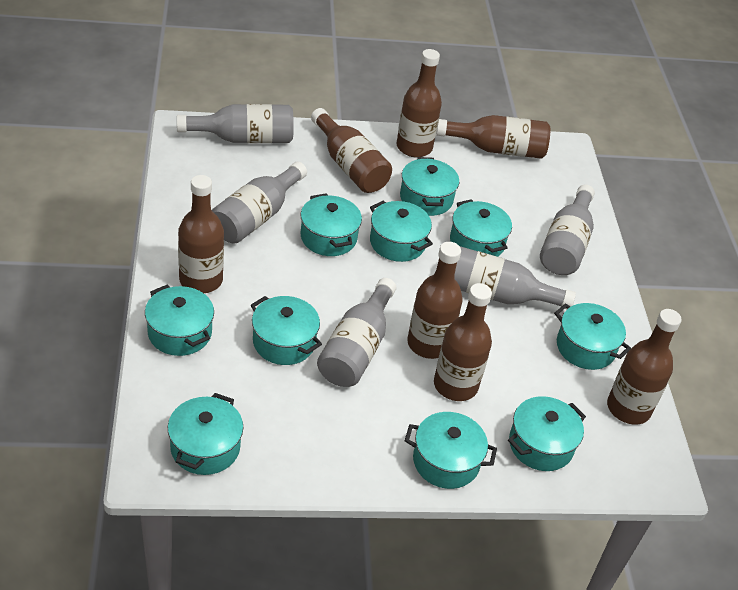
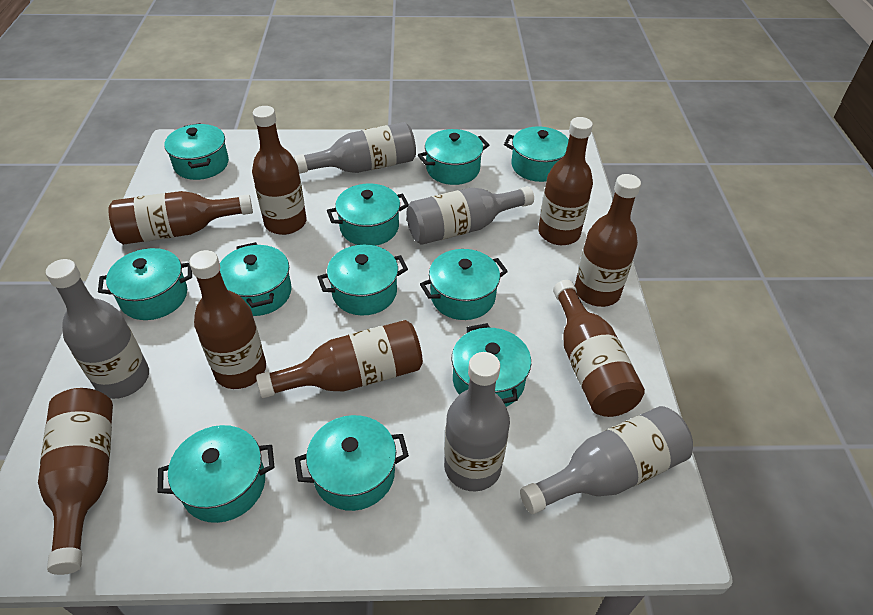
brown bottle: 7 -> 8
turquoise pot: 10 -> 11

